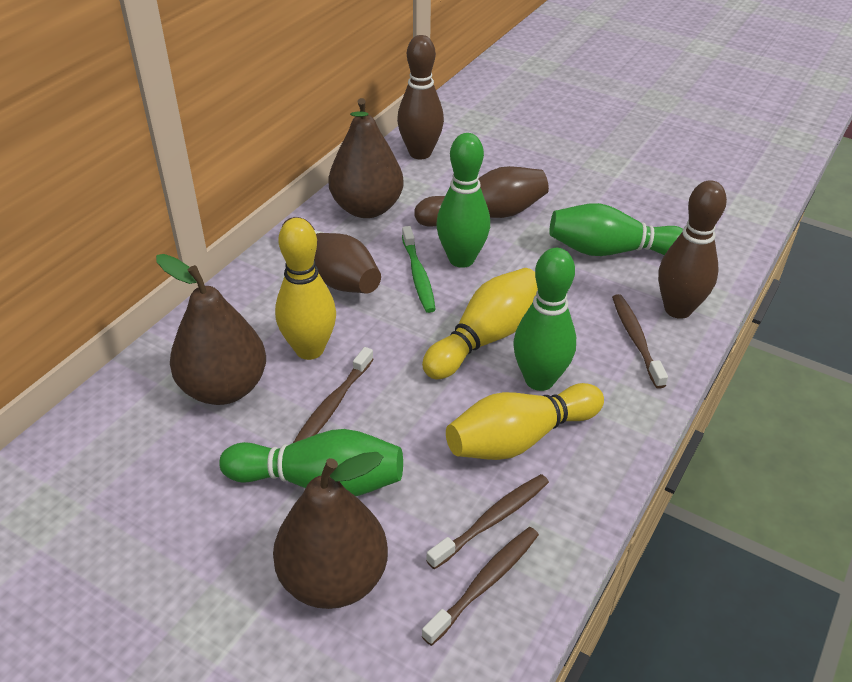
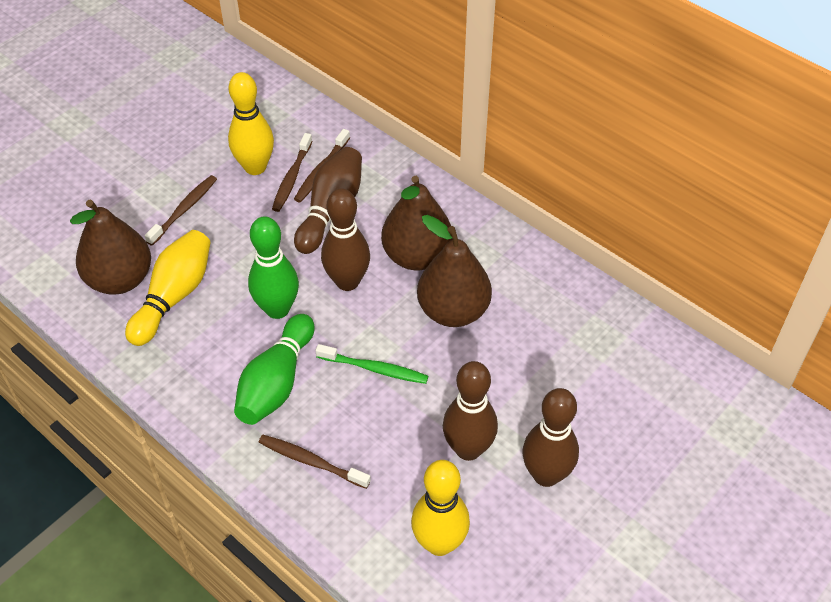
green bowling pin: 4 -> 2

